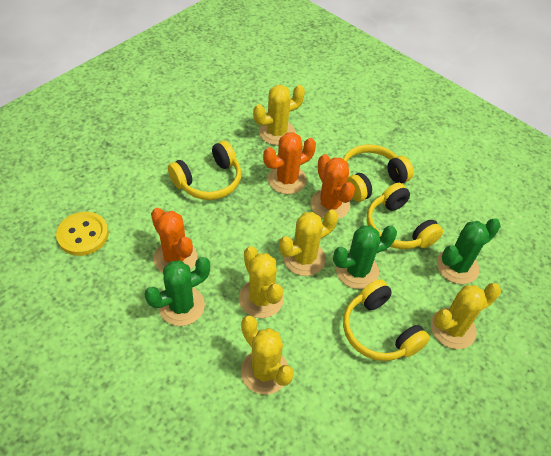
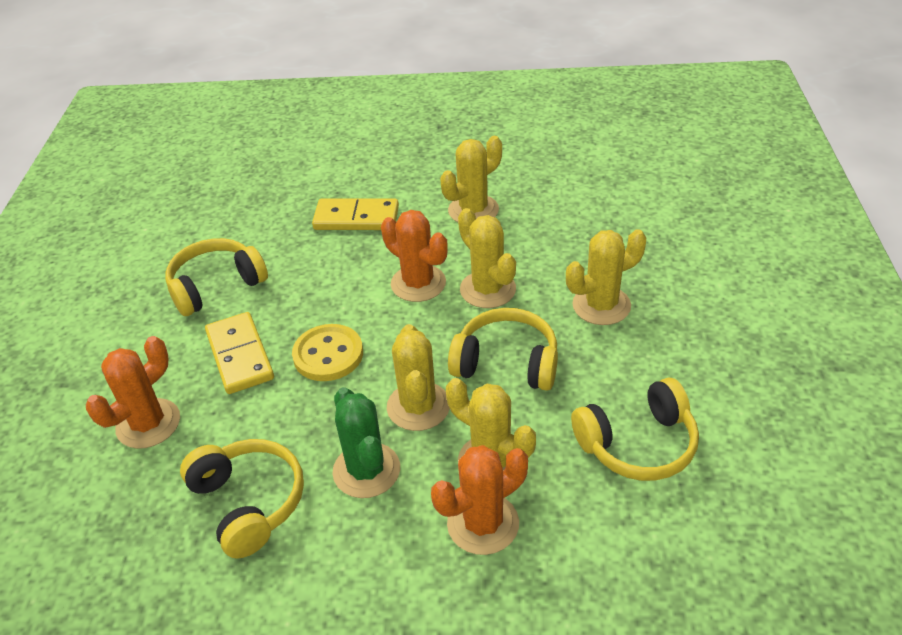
green cactus: 3 -> 1
yellow domino: 0 -> 2

